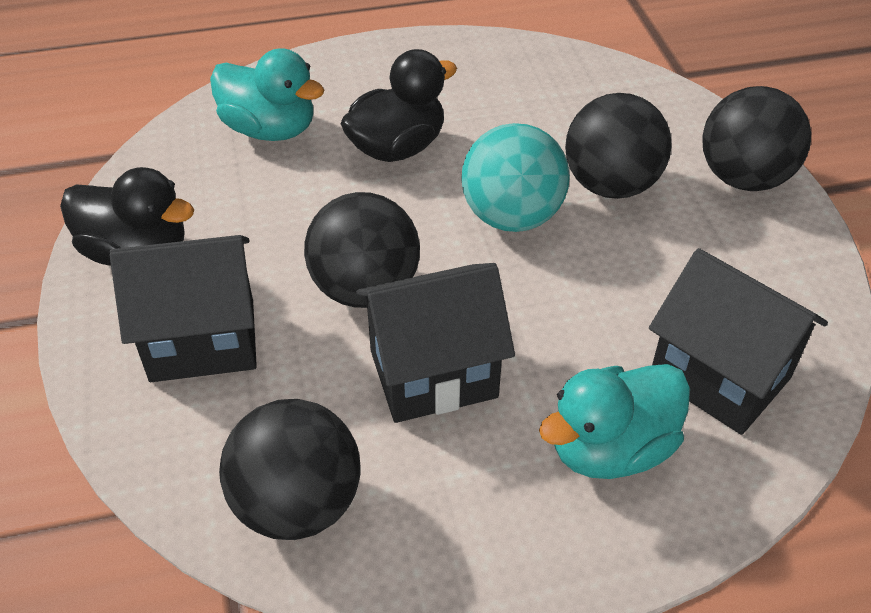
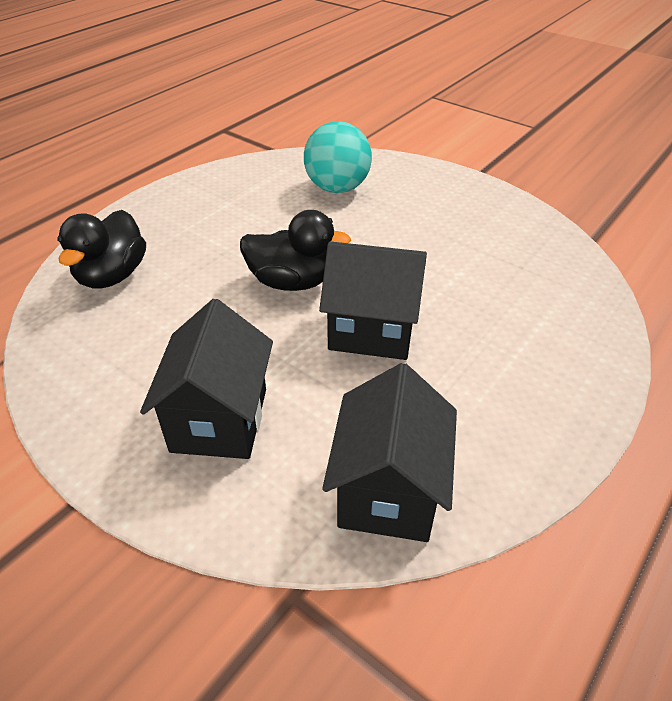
black ball: 4 -> 0
turquoise duck: 2 -> 0

